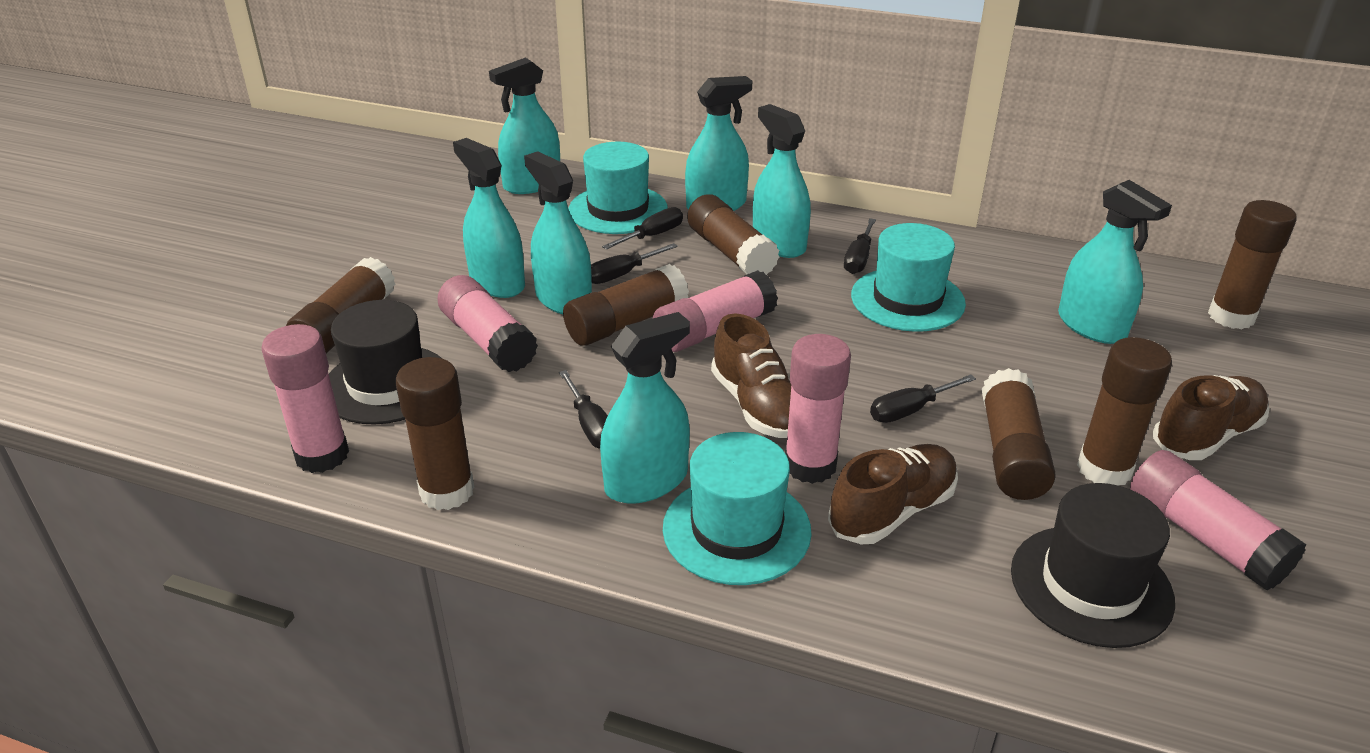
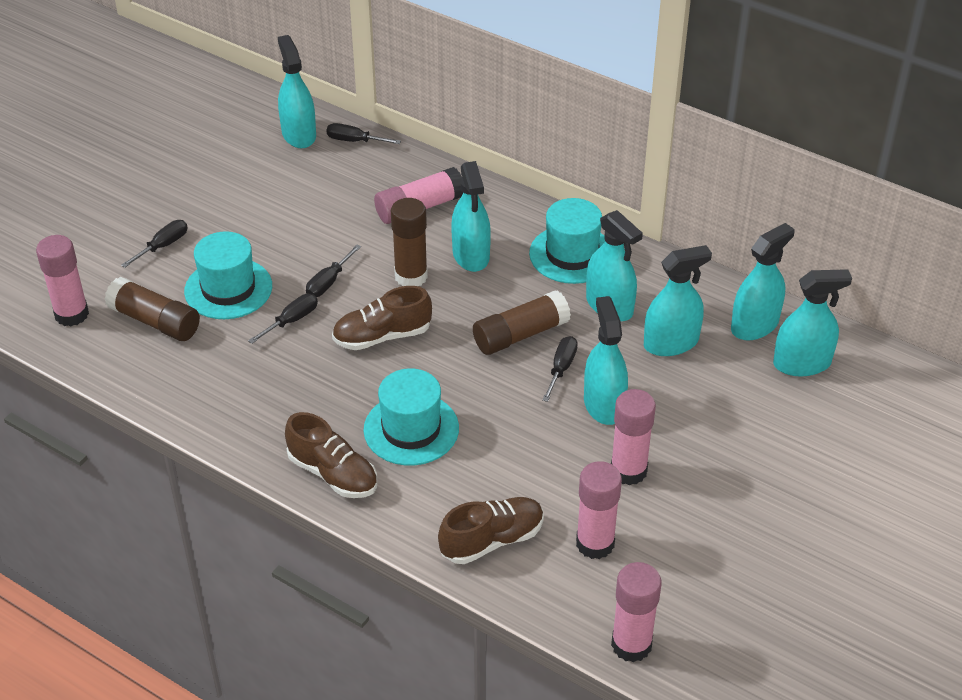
black hat: 2 -> 0
brown glue stick: 7 -> 3

